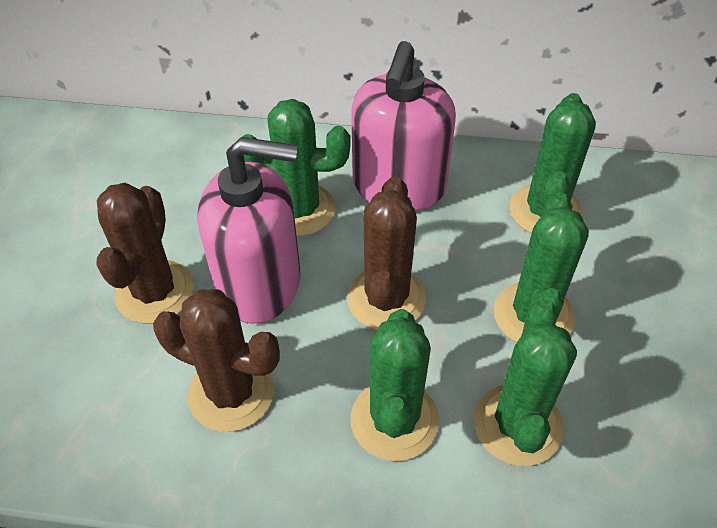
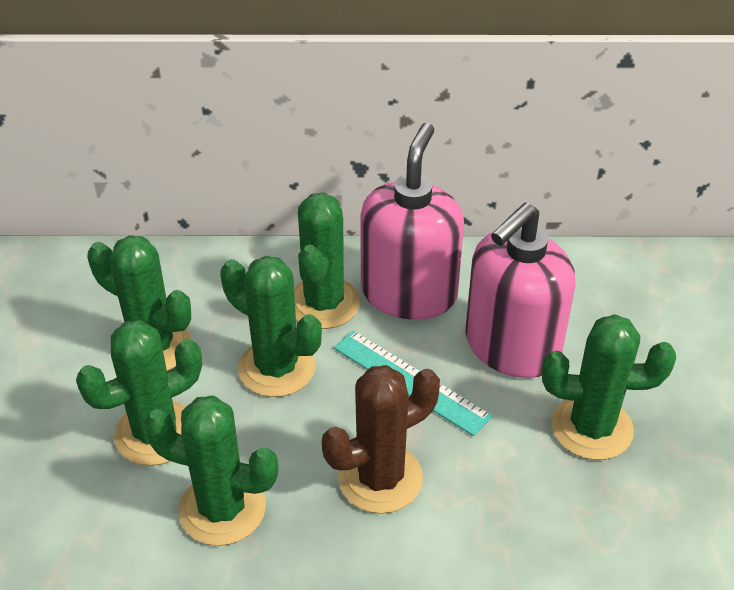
brown cactus: 3 -> 1
green cactus: 5 -> 6
turquoise ruler: 0 -> 1

